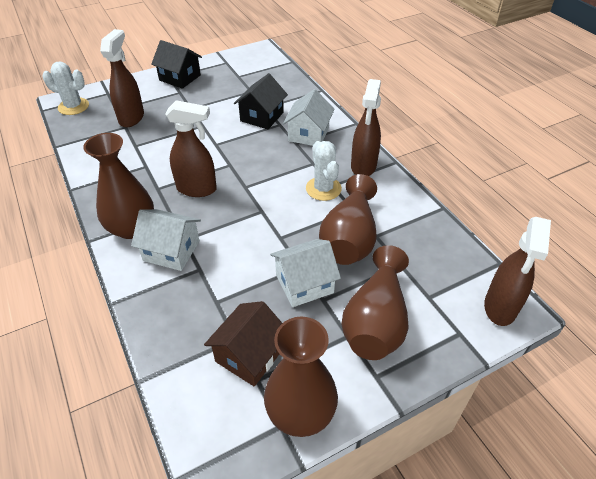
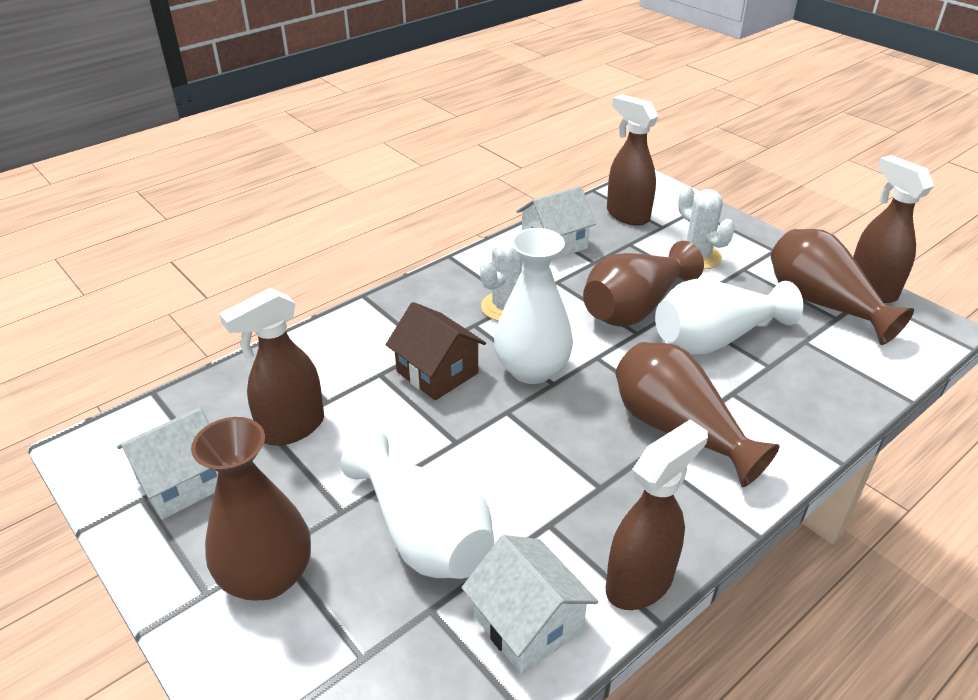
black house: 2 -> 0
white vase: 0 -> 3

